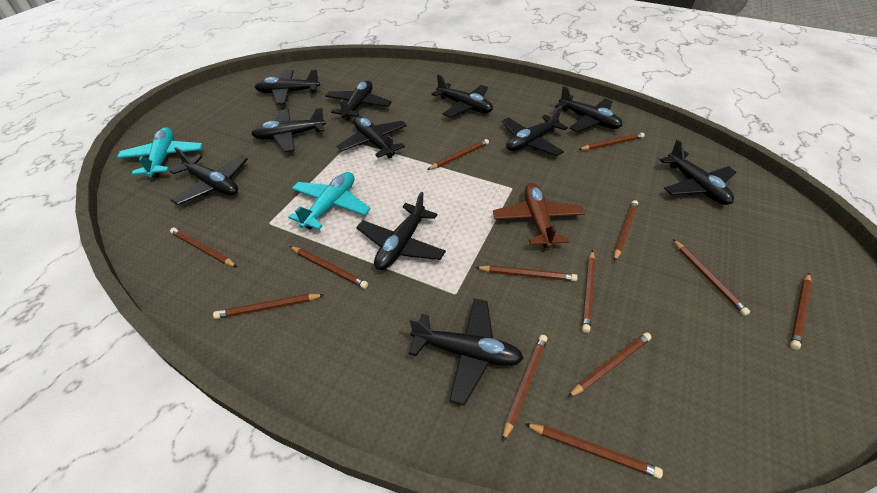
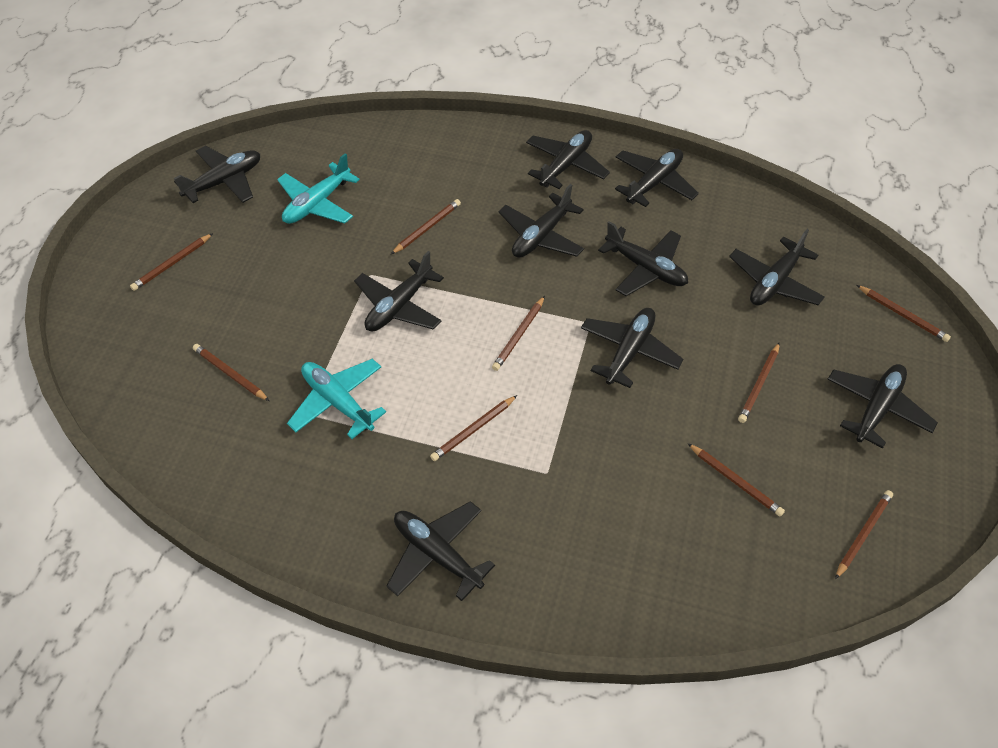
black plane: 11 -> 10
brown pencil: 13 -> 9
brown plane: 1 -> 0

